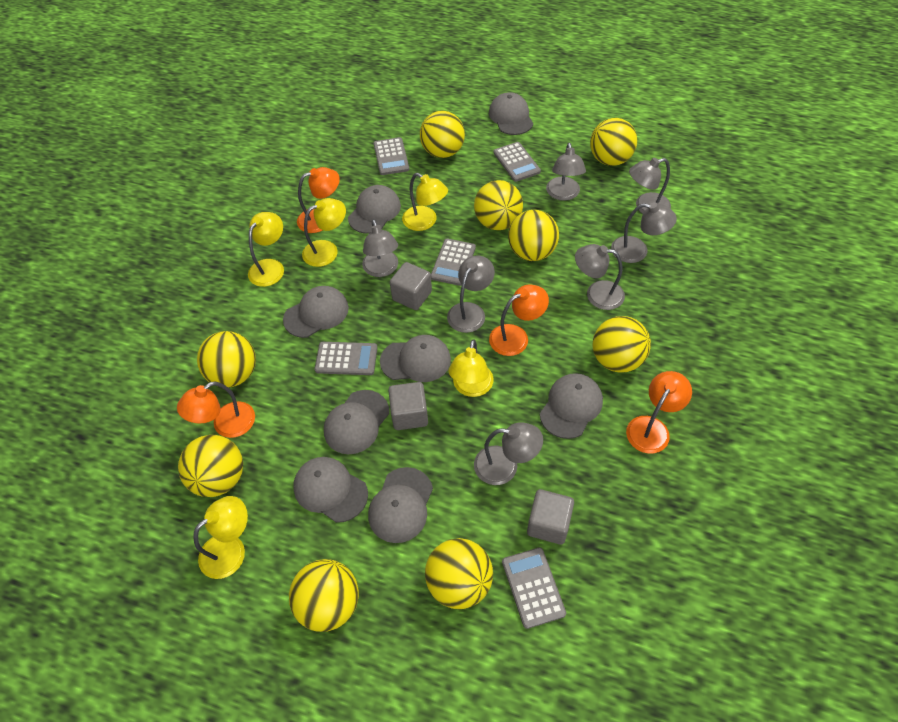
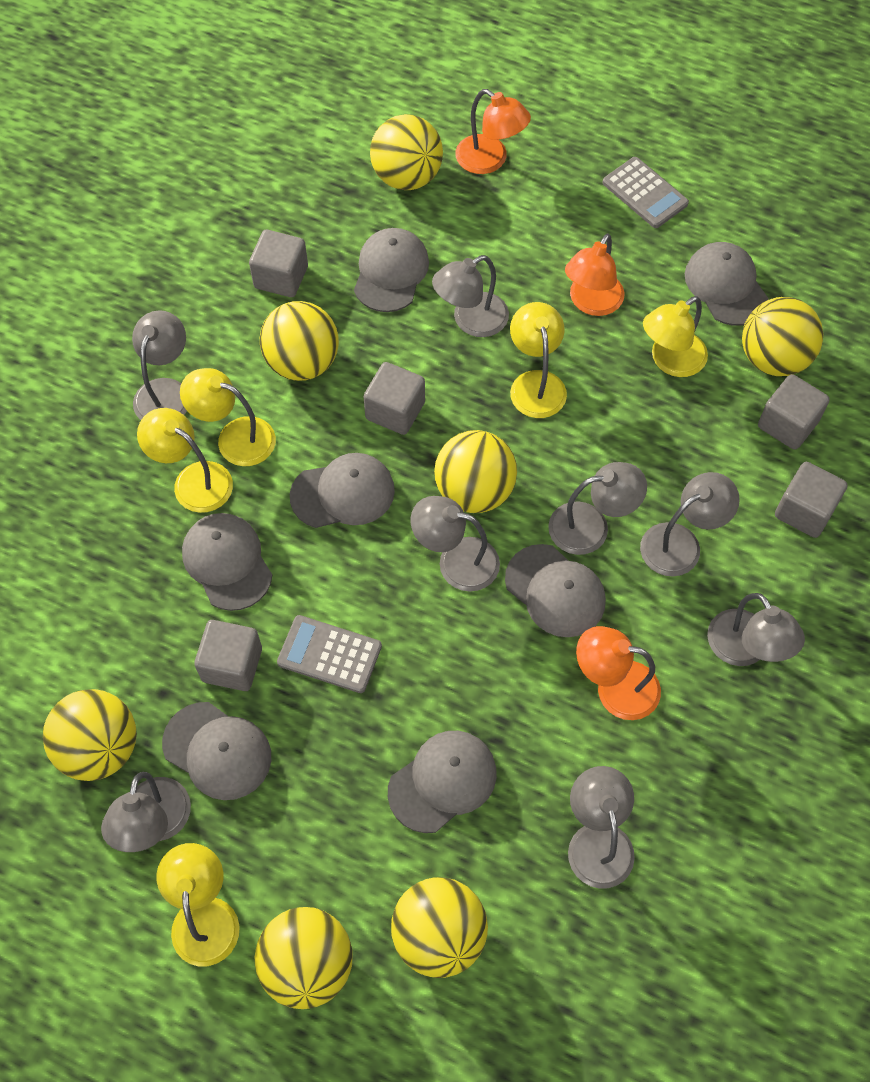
grey calculator: 5 -> 2
grey cap: 8 -> 7
grey cube: 3 -> 5
grey lamp: 7 -> 8
orange lamp: 4 -> 3
yellow ball: 9 -> 7

